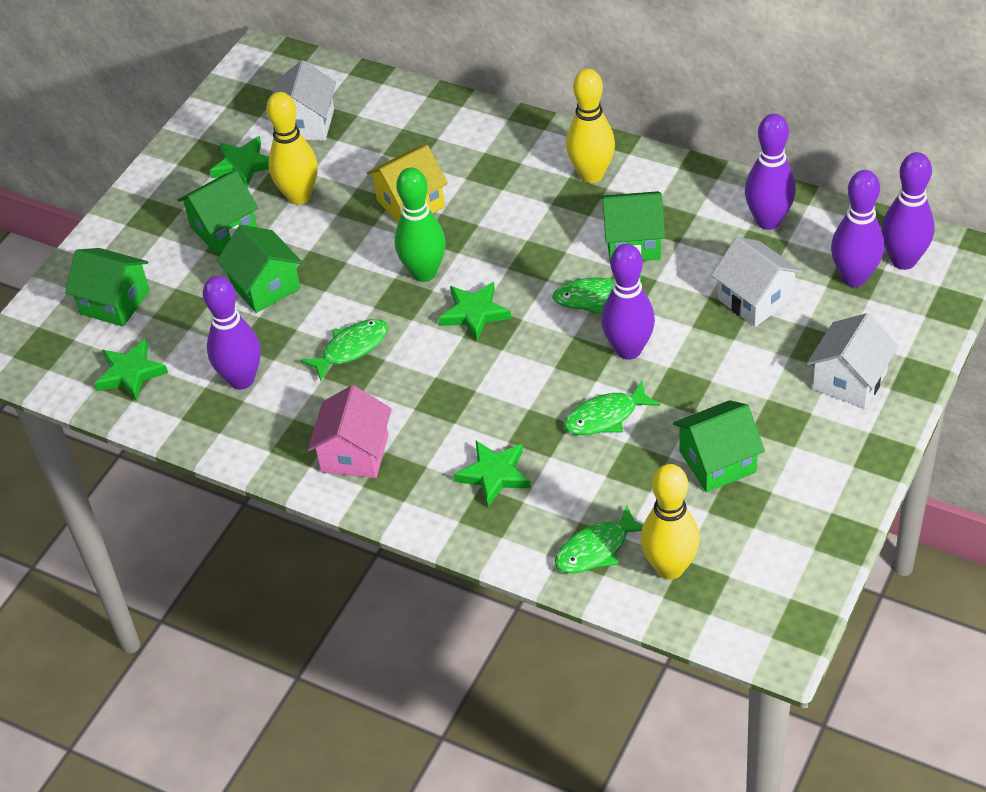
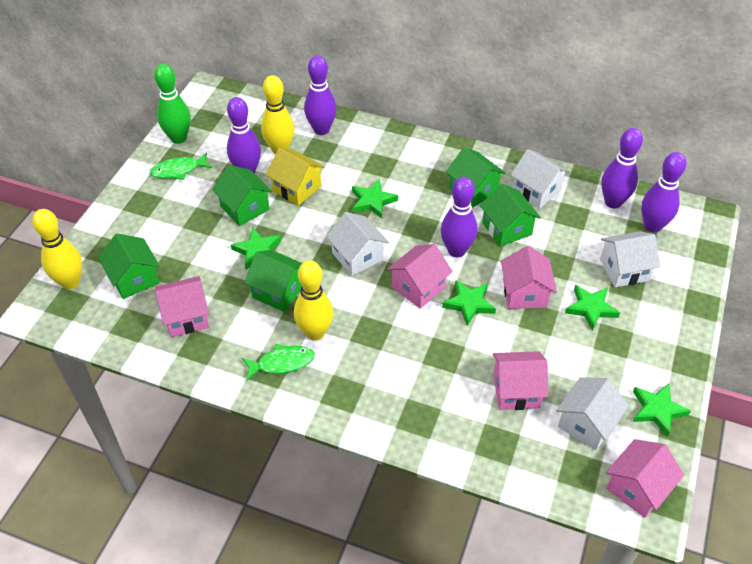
green fish: 4 -> 2
green star: 4 -> 5
pink house: 1 -> 5
white house: 3 -> 4

